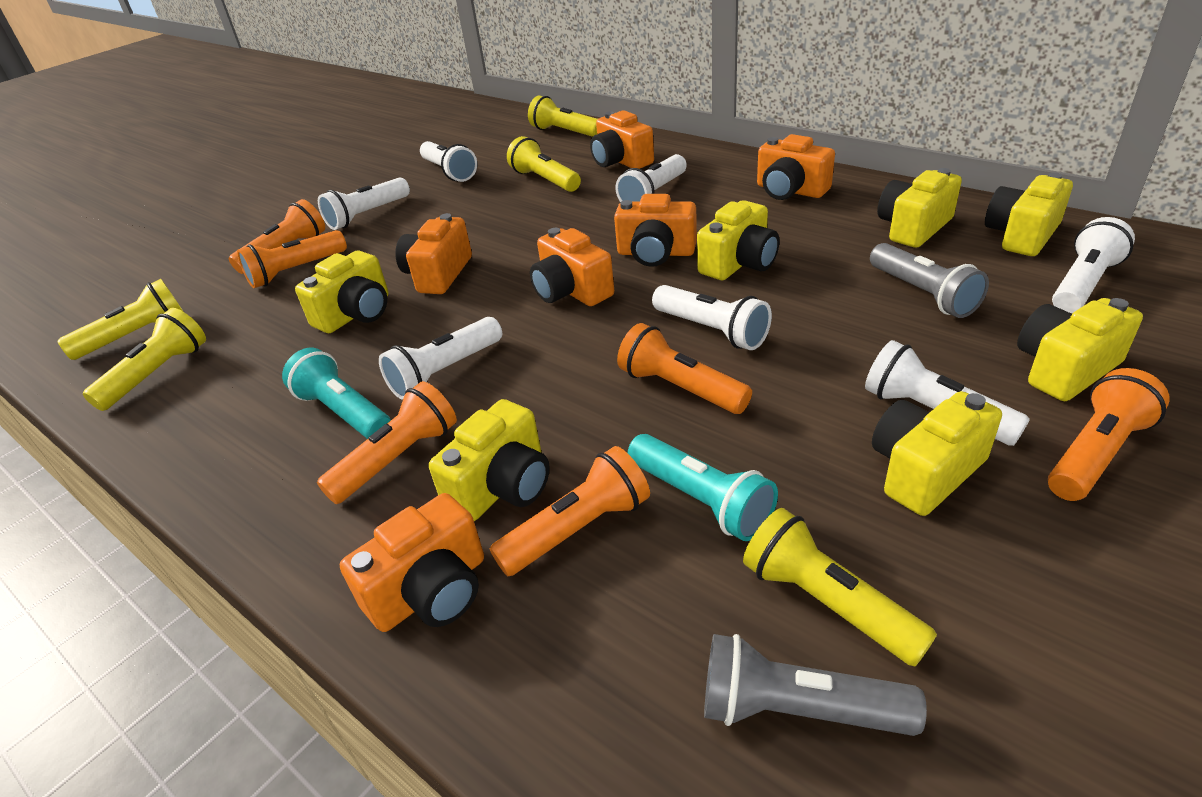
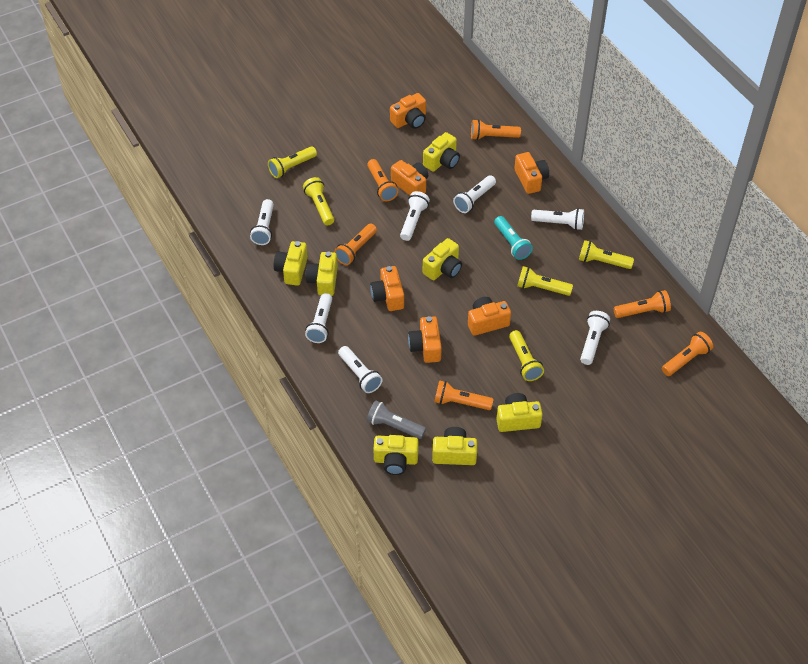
grey flashlight: 2 -> 1
turquoise flashlight: 2 -> 1

